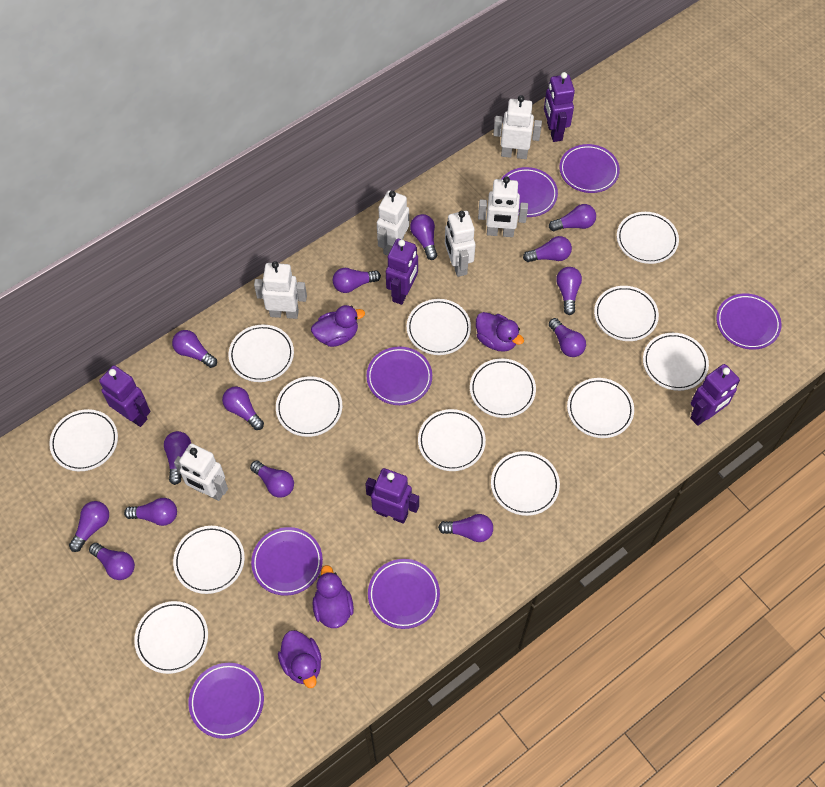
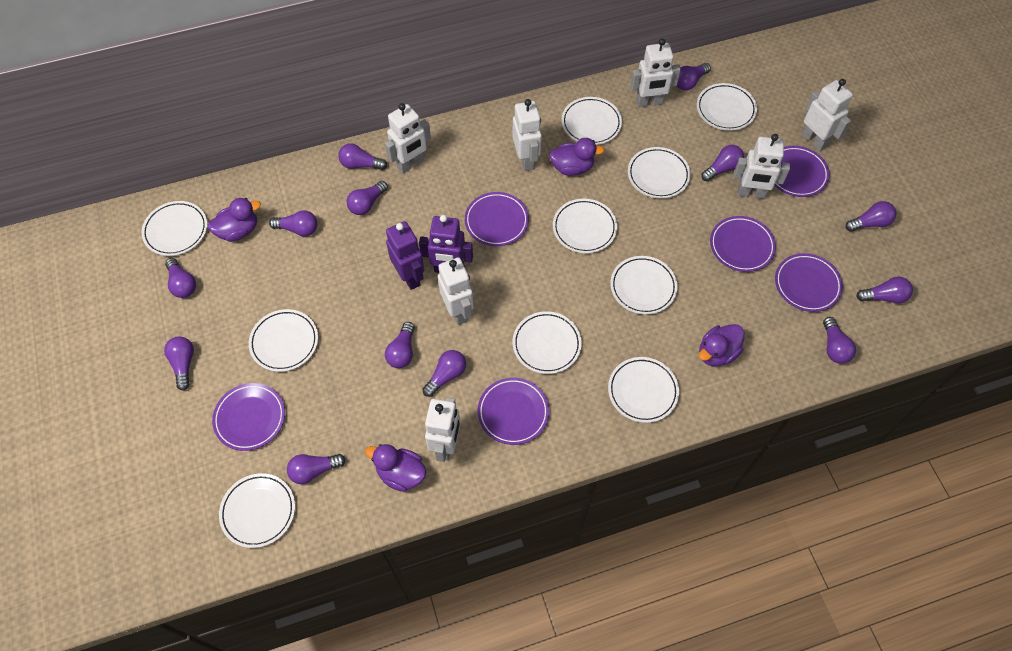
purple light bulb: 14 -> 13
purple plate: 7 -> 6
purple robot: 5 -> 2
white plate: 13 -> 10
white robot: 6 -> 7

